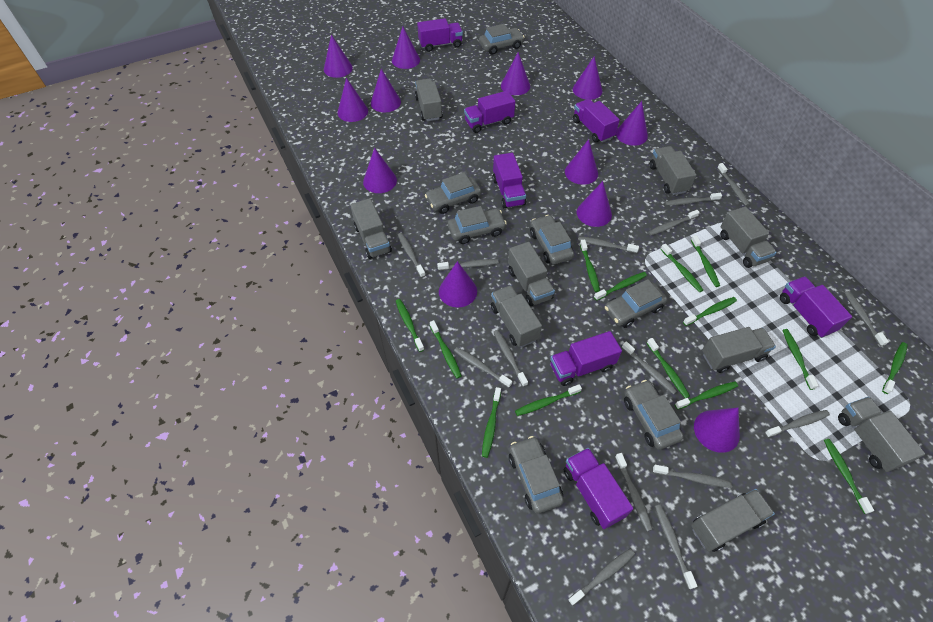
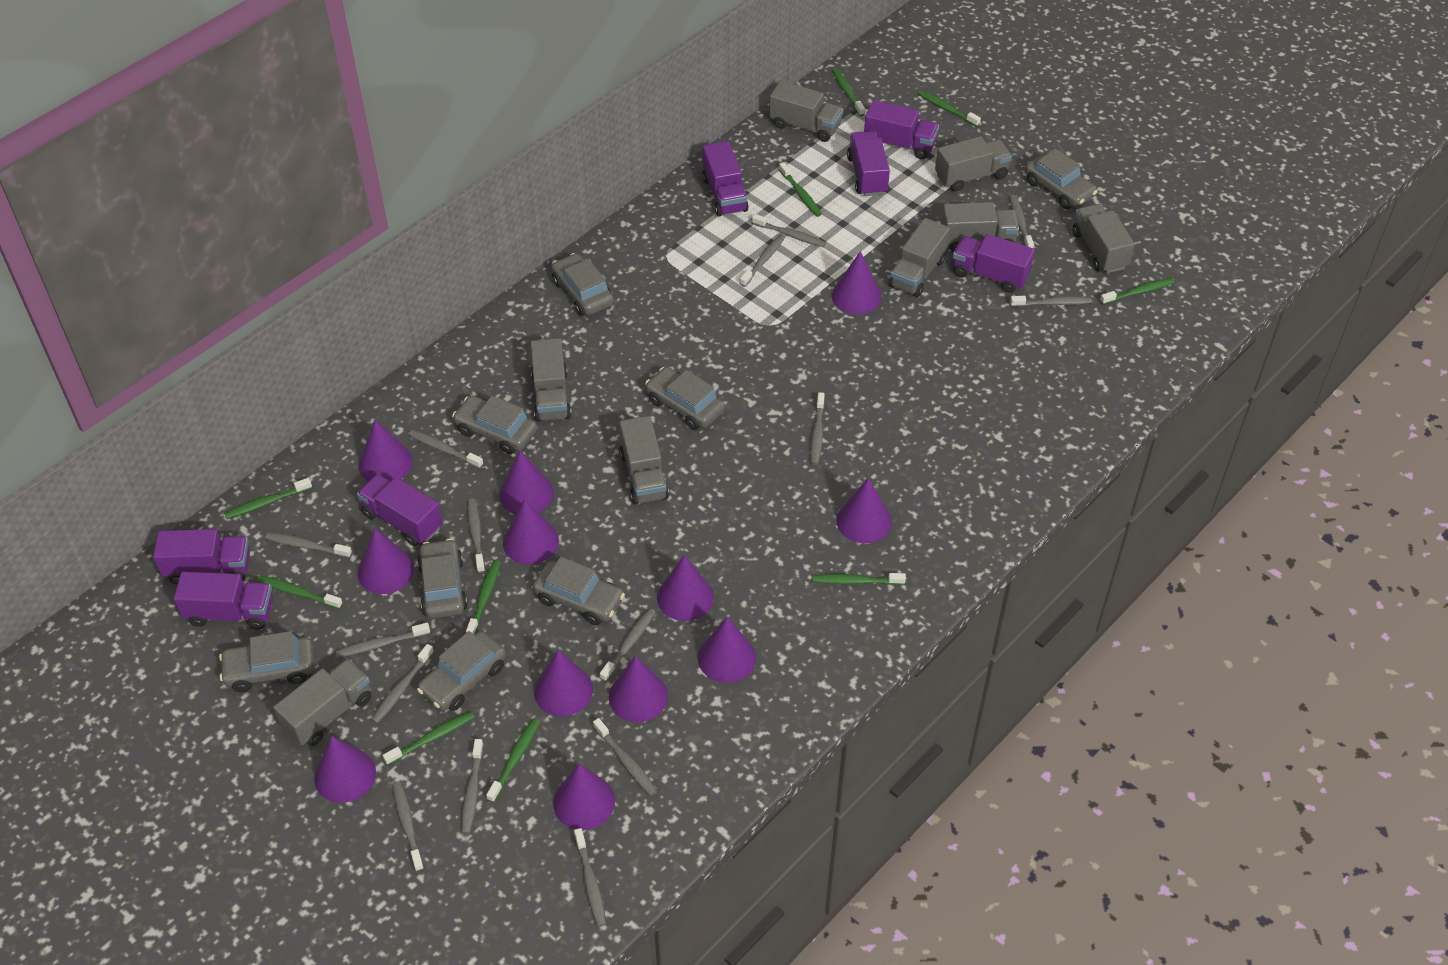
green toothbrush: 14 -> 10
grey car: 7 -> 8
grey truck: 9 -> 8

